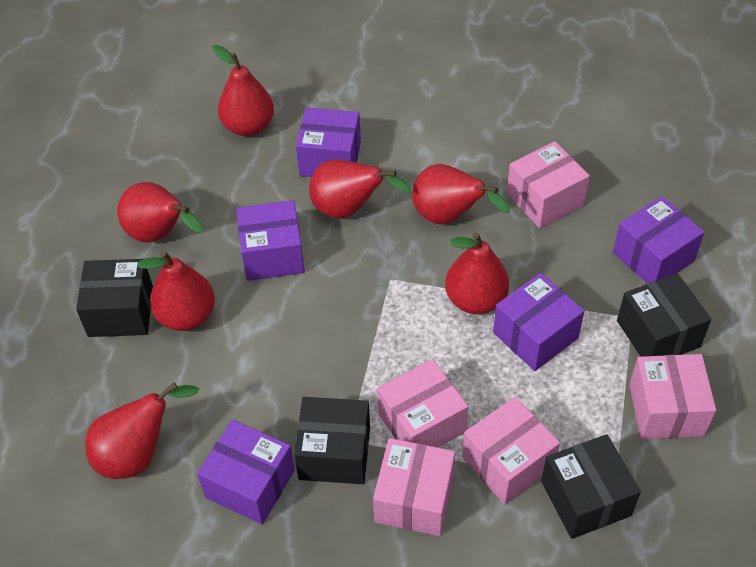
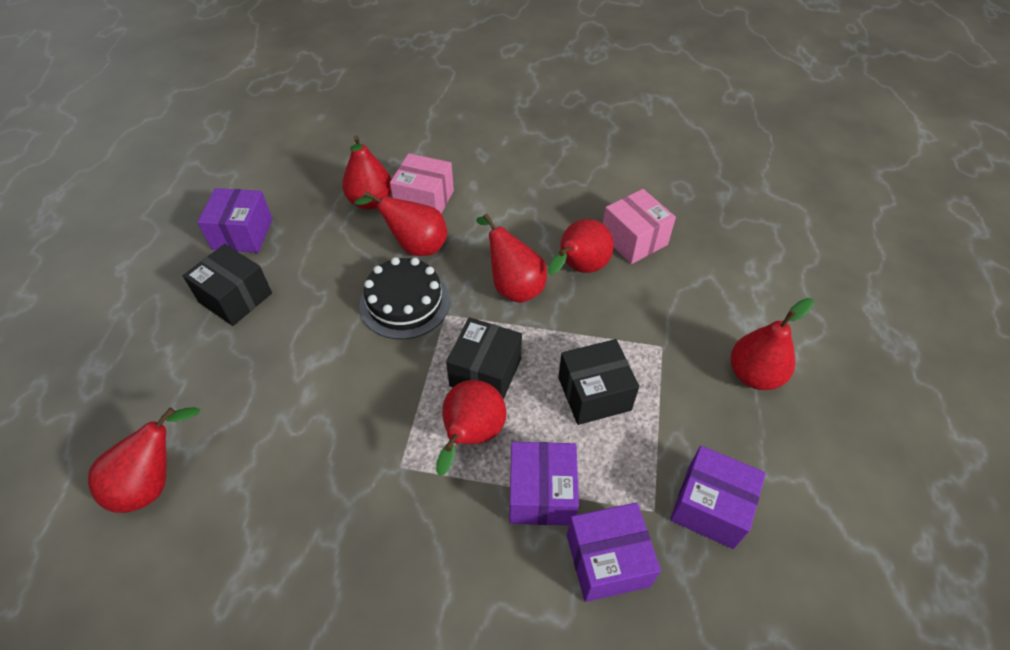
black box: 4 -> 3
black cake: 0 -> 1
pink box: 5 -> 2
purple box: 5 -> 4

